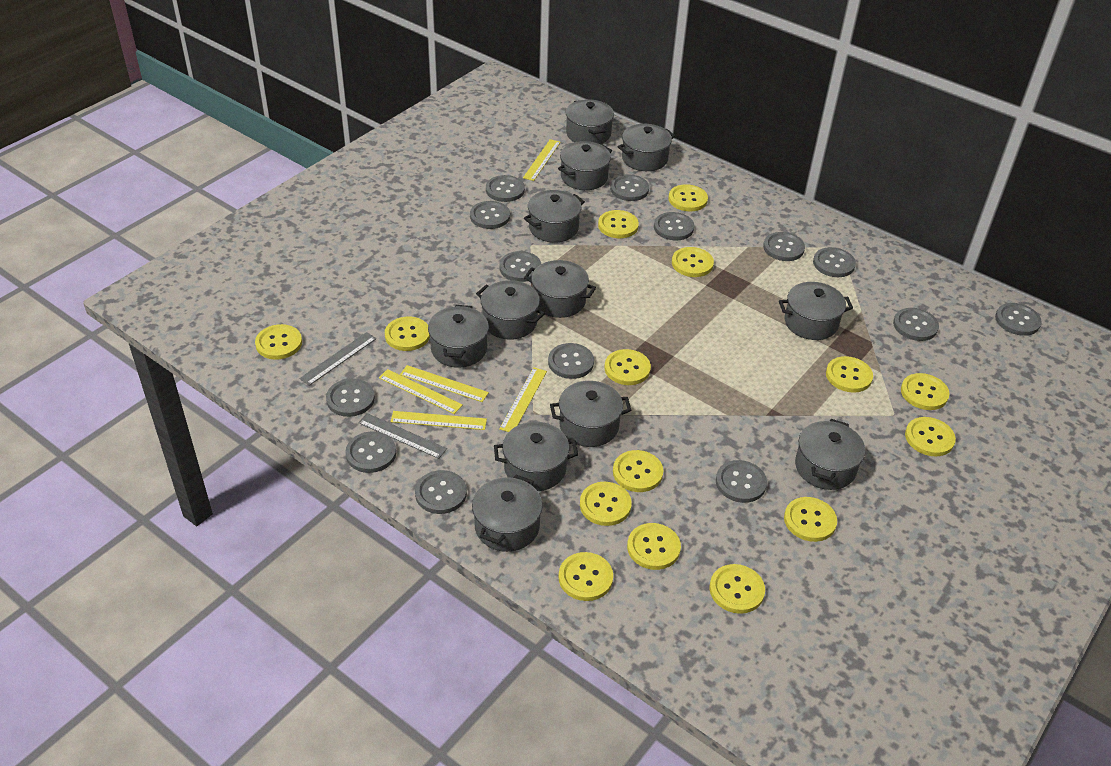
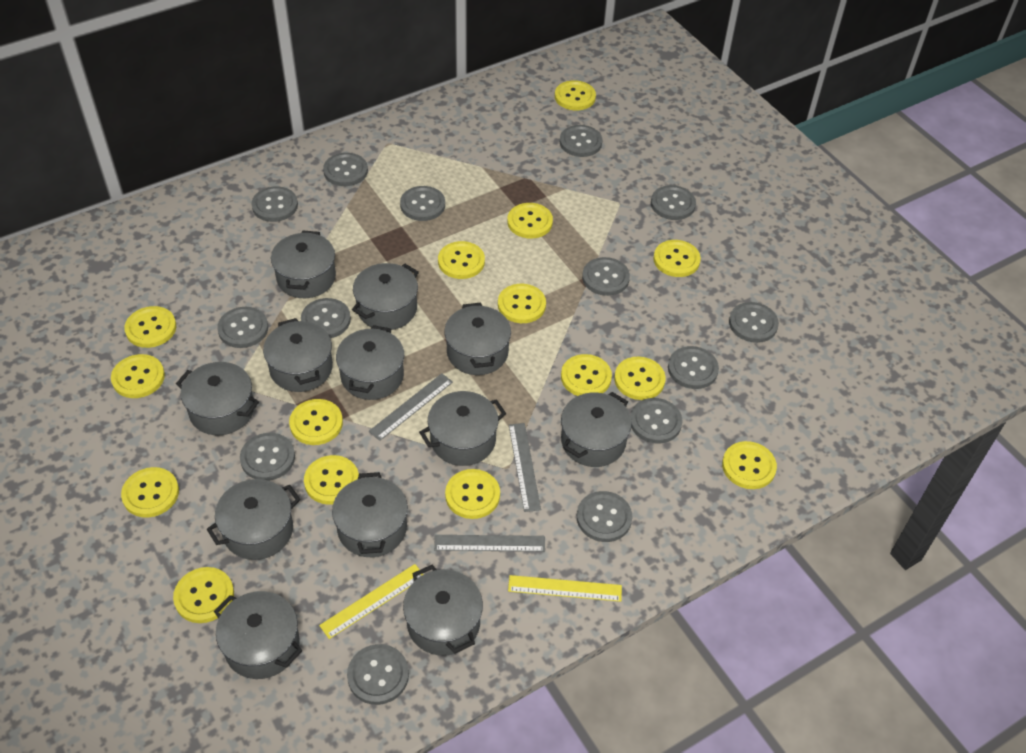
grey ruler: 2 -> 3
yellow ruler: 5 -> 2

